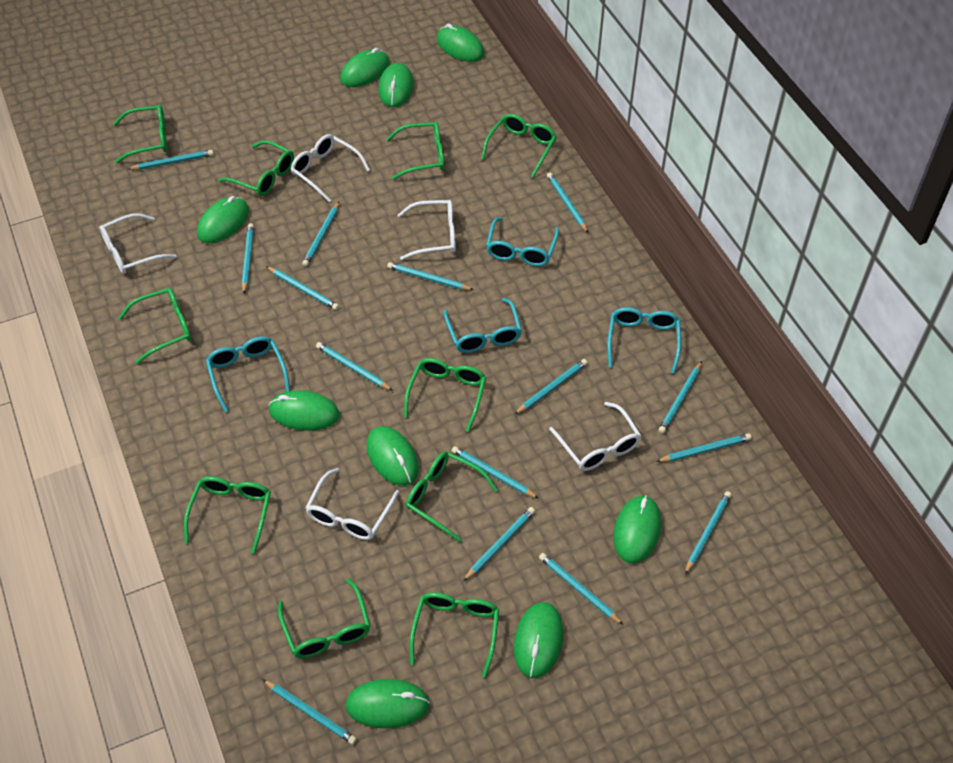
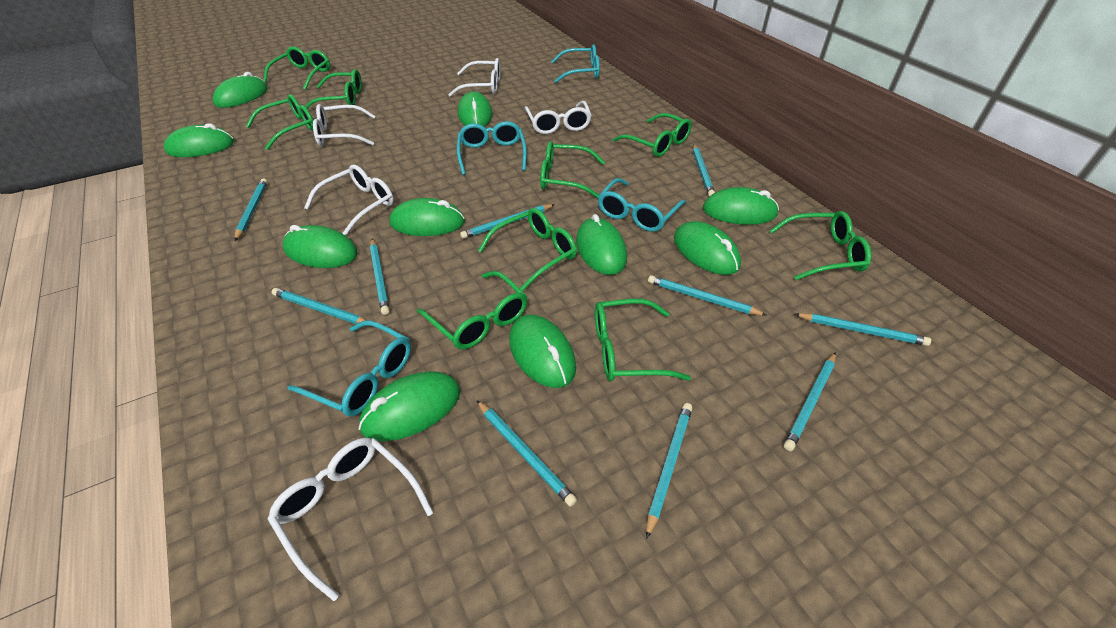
green glasses: 10 -> 9
green mouse: 9 -> 10
turquoise pencil: 15 -> 10

